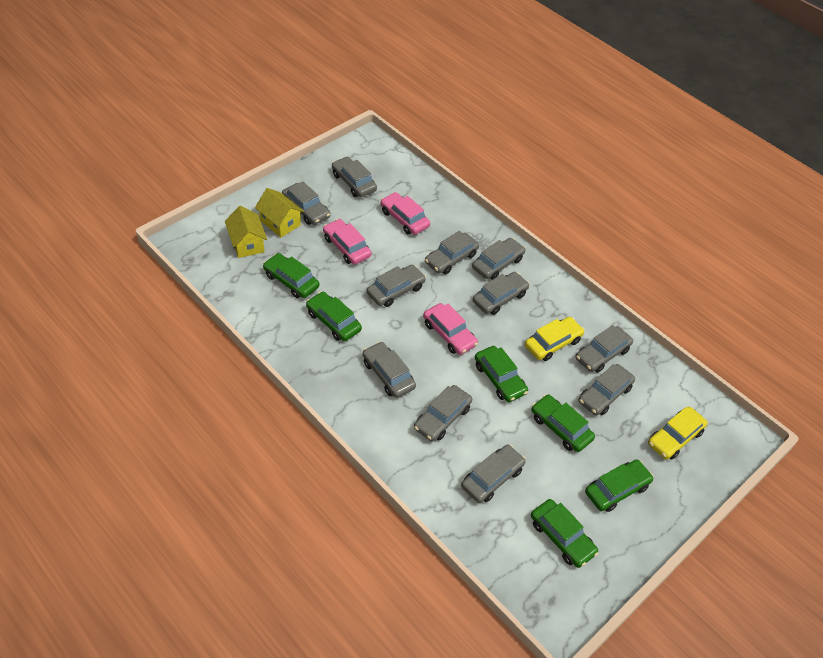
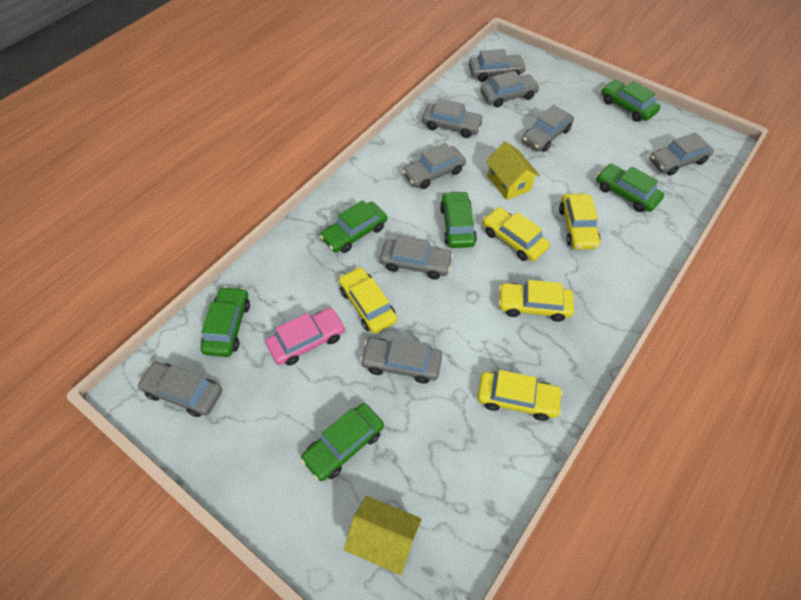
grey car: 11 -> 9
pink car: 3 -> 1
yellow car: 2 -> 5

